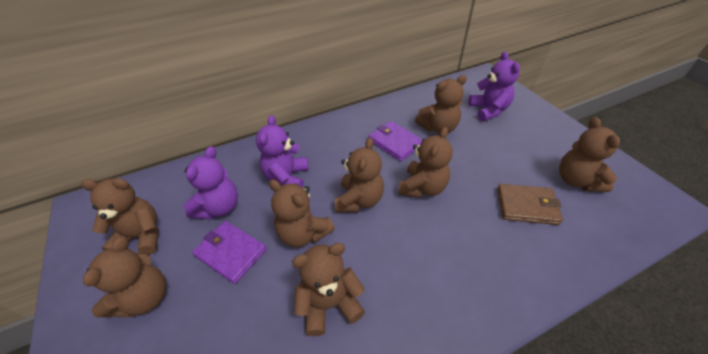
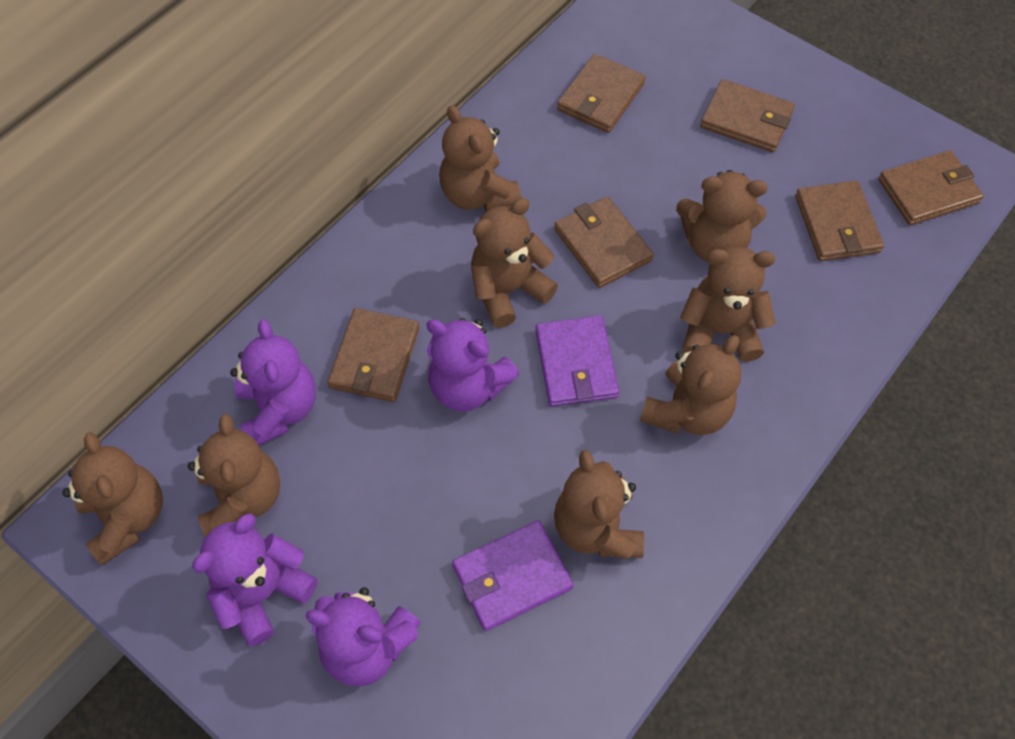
brown wallet: 1 -> 6
purple teddy bear: 3 -> 4

